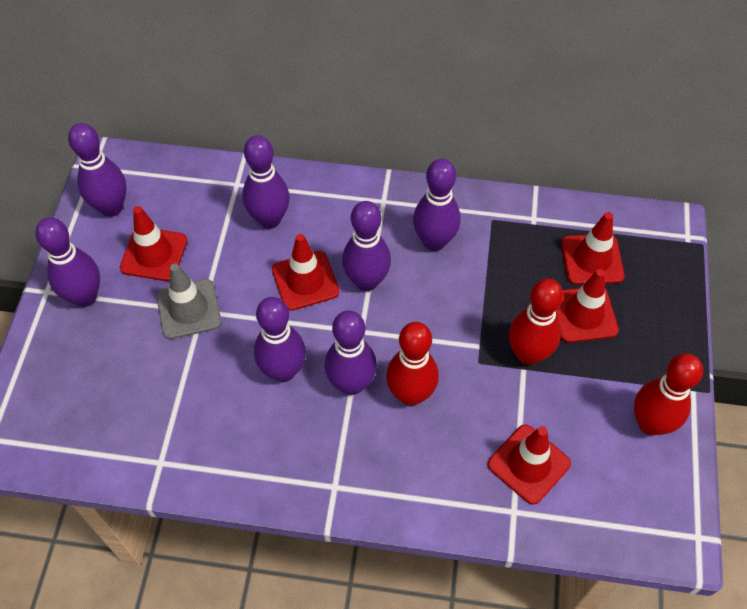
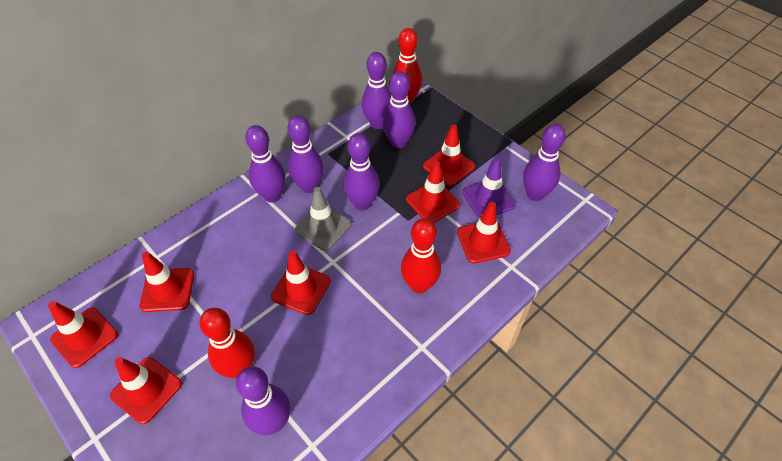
purple traffic cone: 0 -> 1
red traffic cone: 5 -> 7

